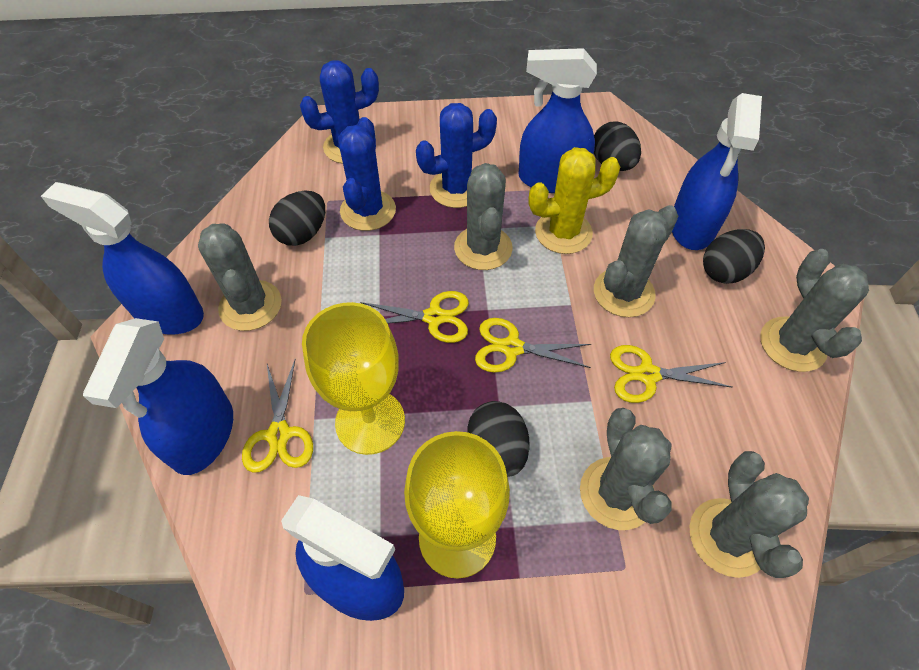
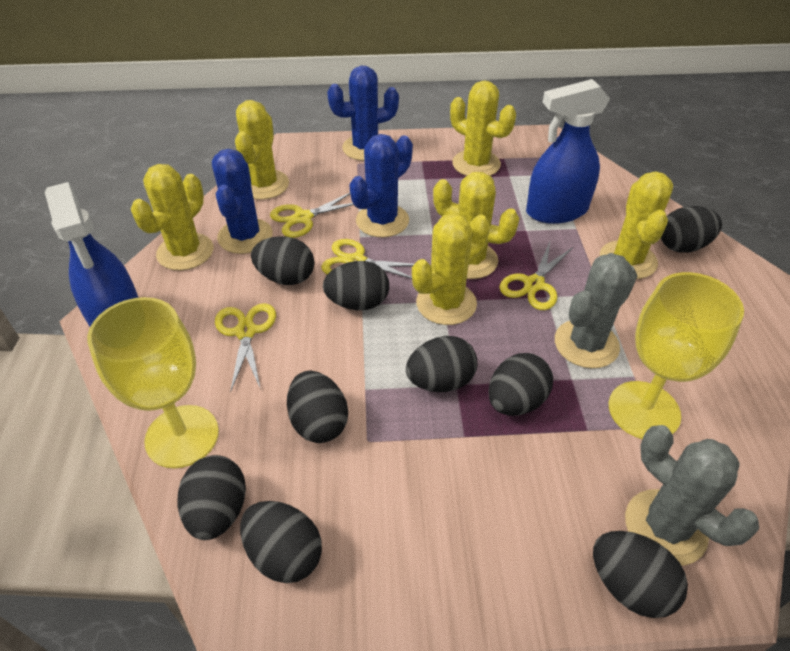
black egg: 4 -> 9
blue spray bottle: 5 -> 2
grey cactus: 6 -> 2
yellow cactus: 1 -> 6

